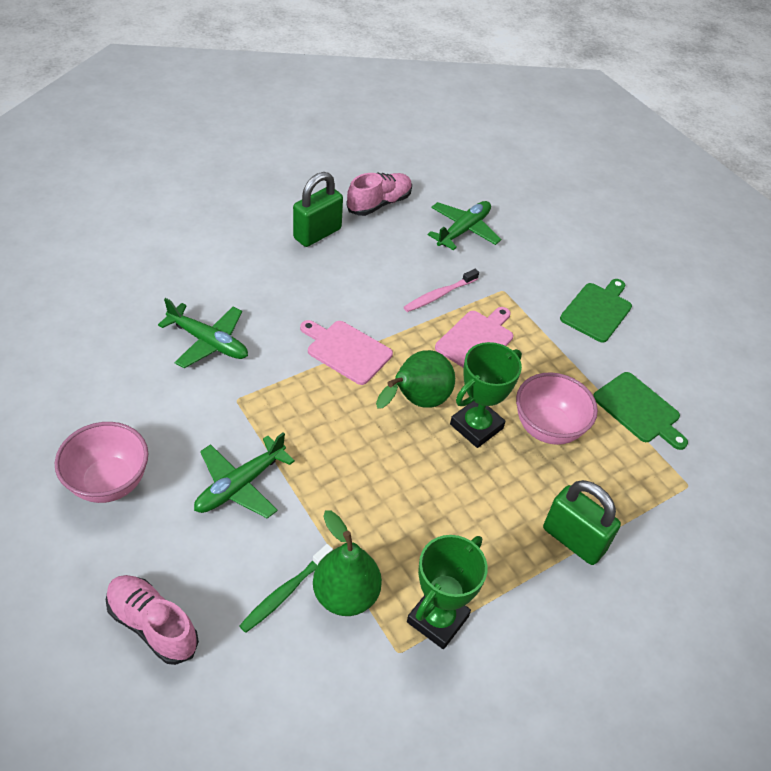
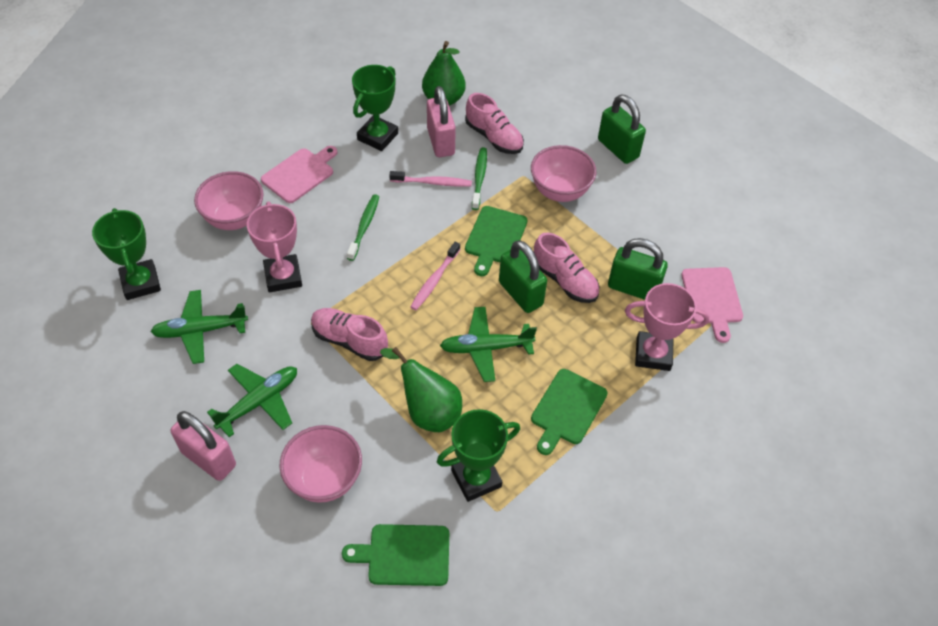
green cutting board: 2 -> 3
green padlock: 2 -> 3
green toothbrush: 1 -> 2
green trophy: 2 -> 3
pink bowl: 2 -> 3
pink padlock: 0 -> 2
pink shoe: 2 -> 3
pink toothbrush: 1 -> 2
pink trophy: 0 -> 2

